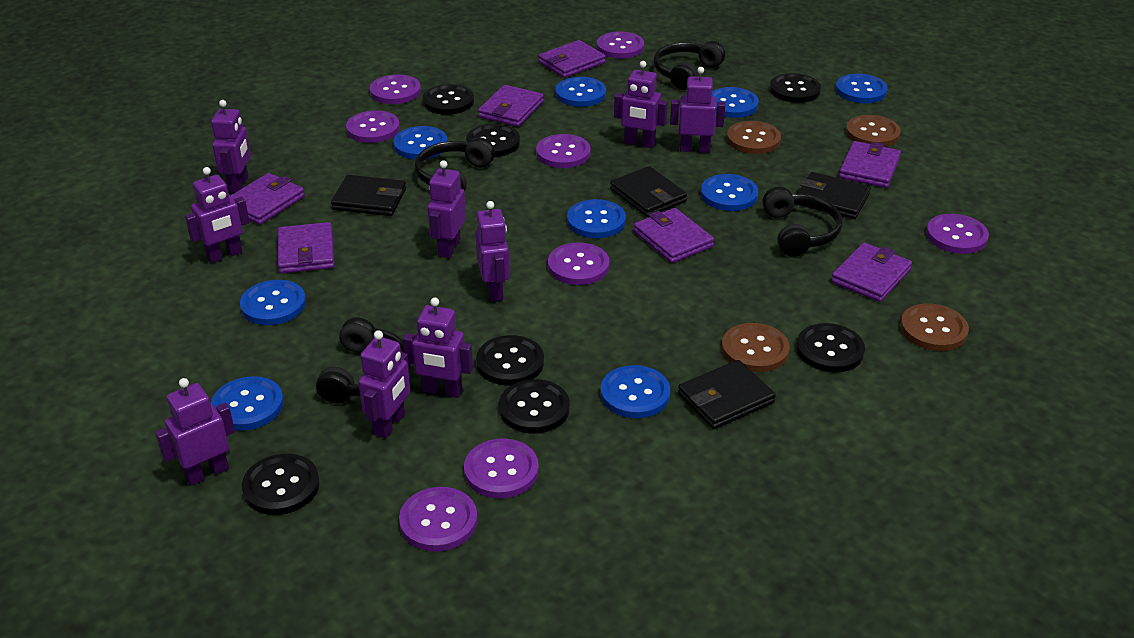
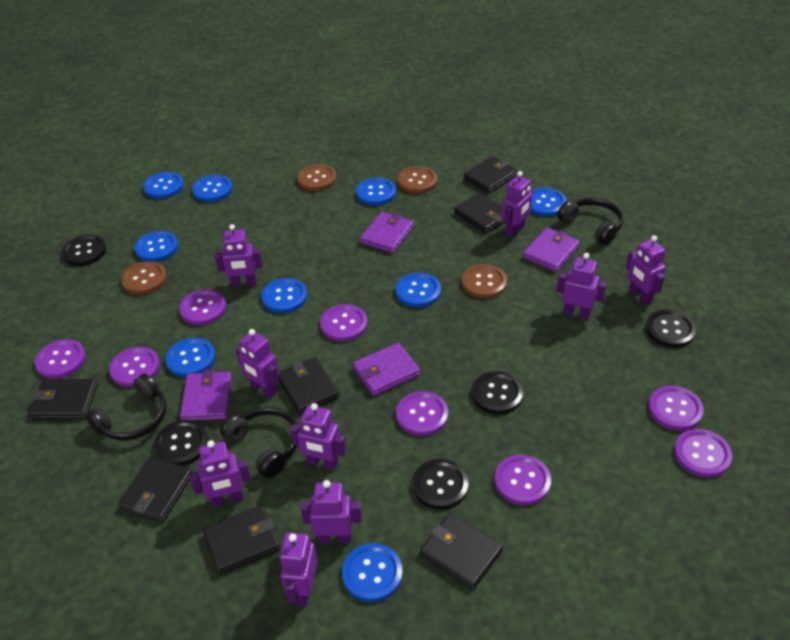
black button: 7 -> 5
black headphones: 4 -> 3
black wallet: 4 -> 7
purple wallet: 7 -> 4

